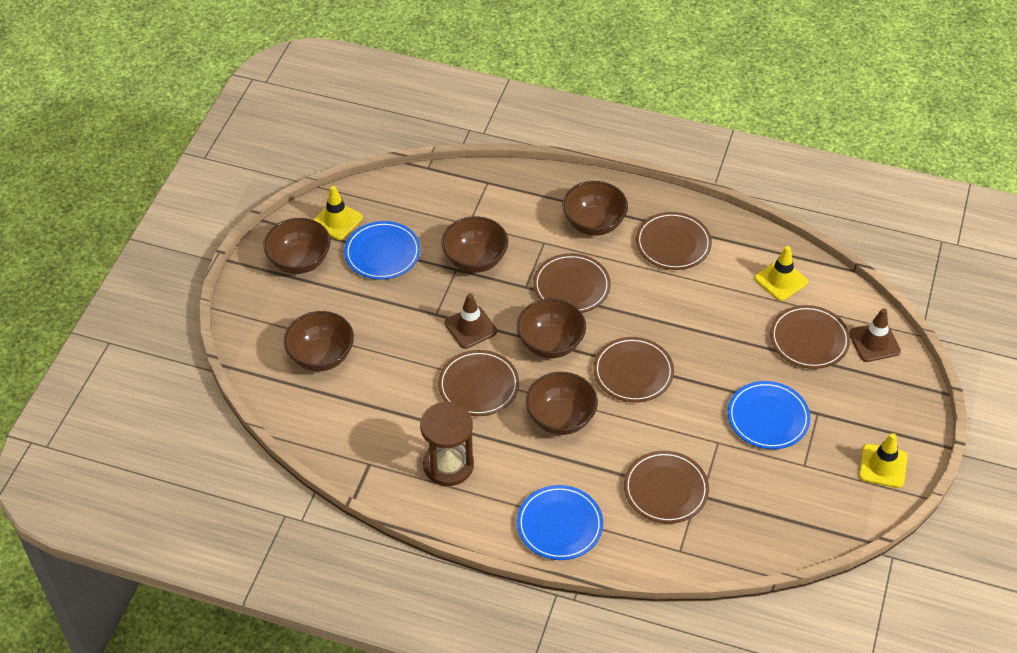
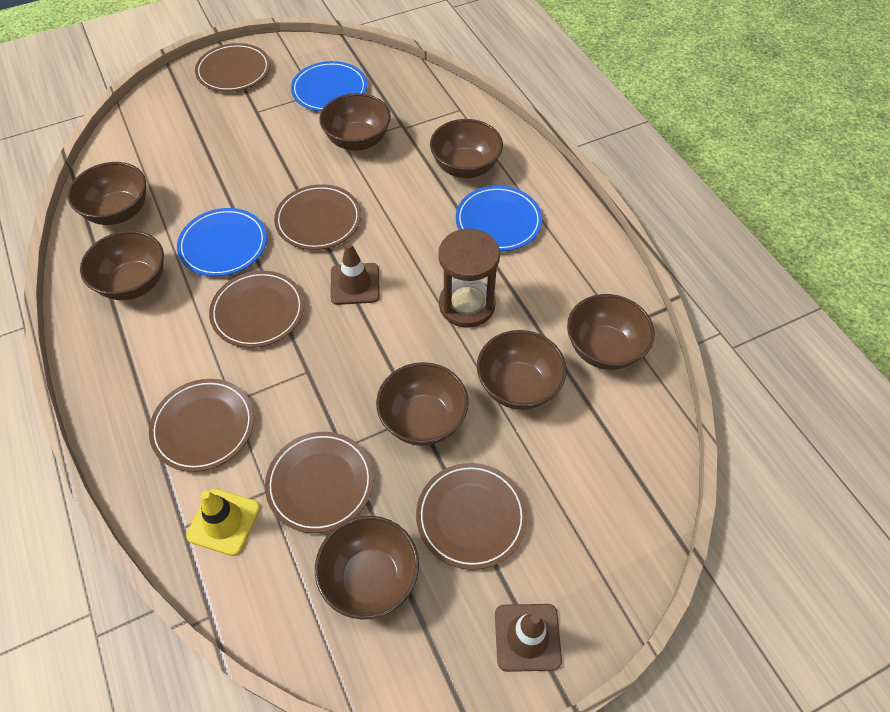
brown bowl: 6 -> 8
yellow traffic cone: 3 -> 1

